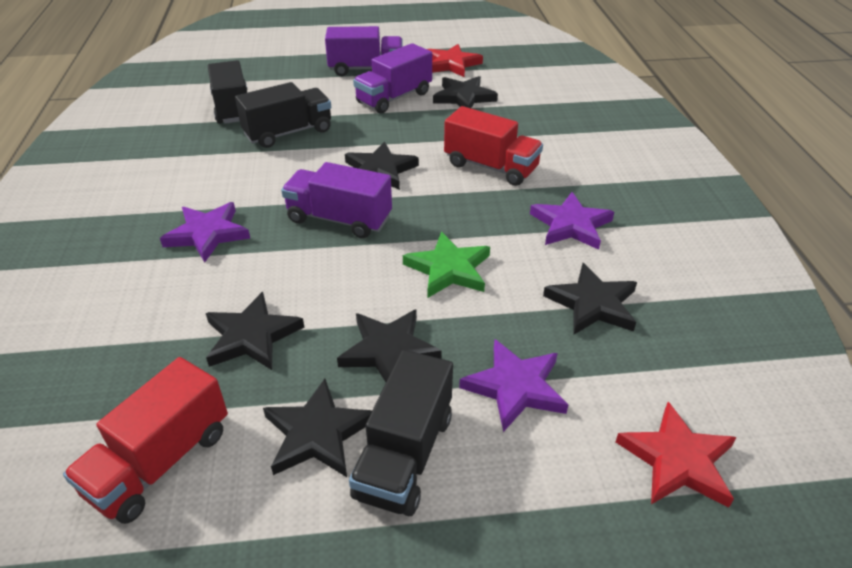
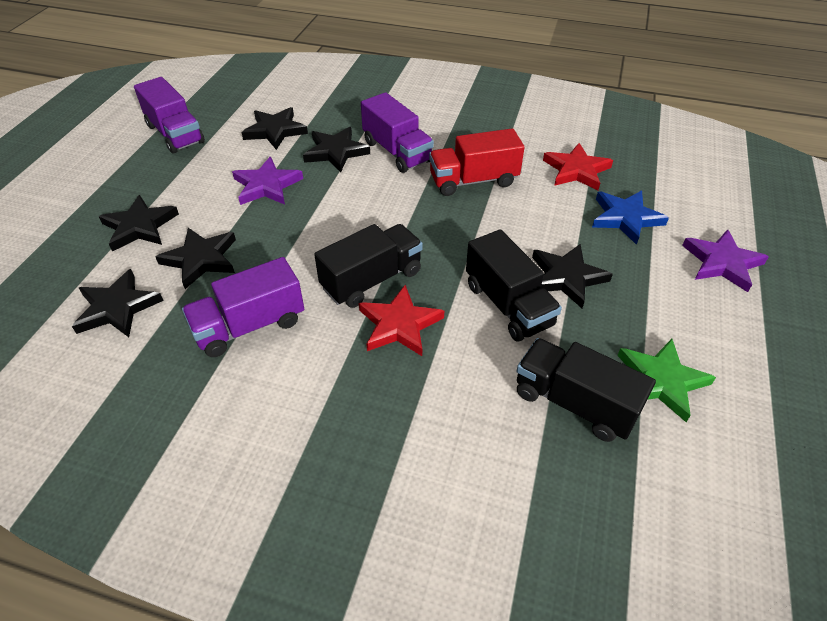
blue star: 0 -> 1
purple star: 3 -> 2
red truck: 2 -> 1

